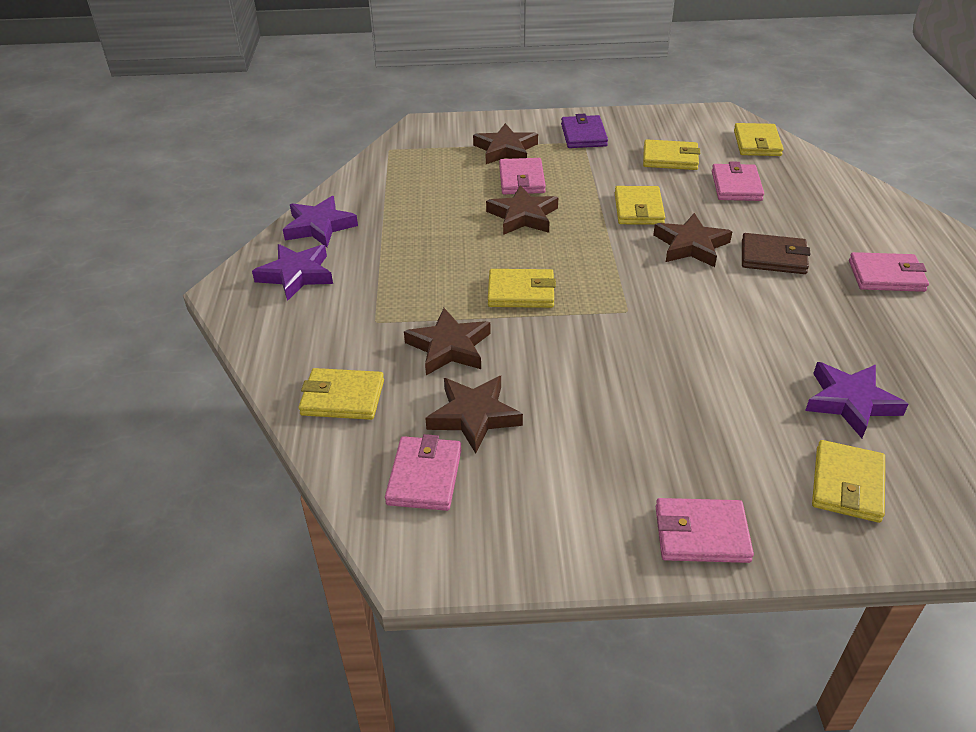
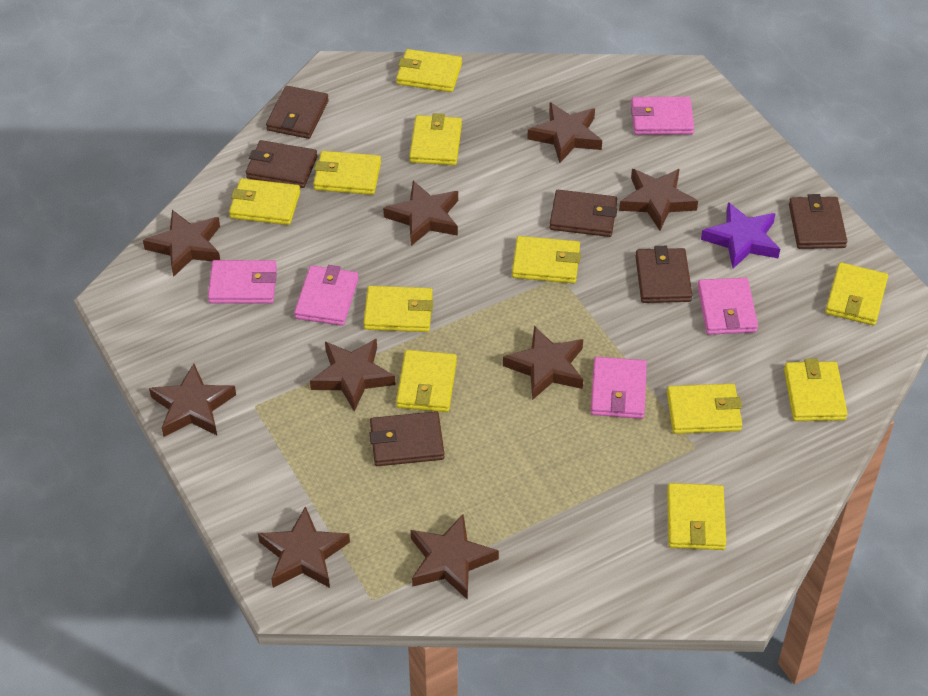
brown star: 5 -> 9
brown wallet: 1 -> 6
purple star: 3 -> 1
purple wallet: 1 -> 0
yellow wallet: 6 -> 11

